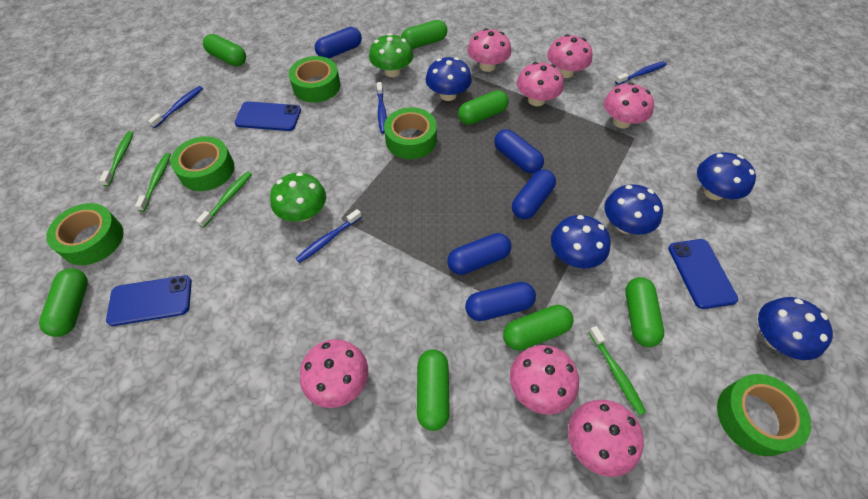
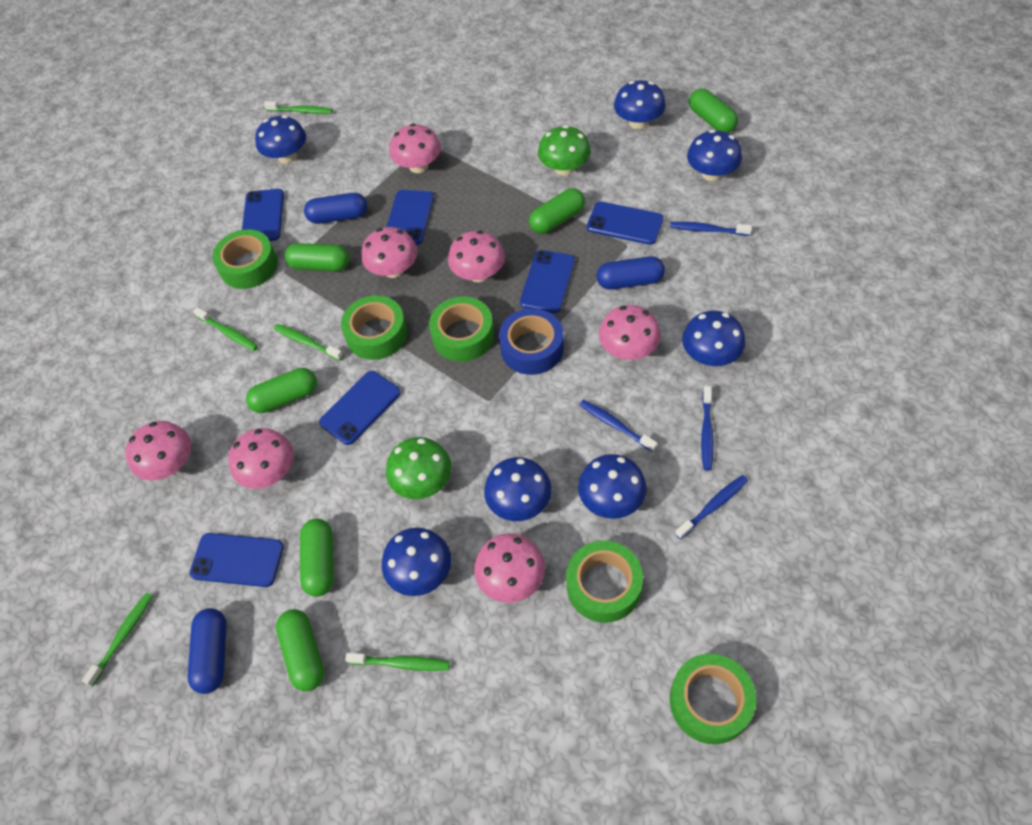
blue capsule: 5 -> 3
blue mushroom: 5 -> 7
blue phone: 3 -> 6
blue tape: 0 -> 1
green capsule: 7 -> 6
green toothbrush: 4 -> 5

